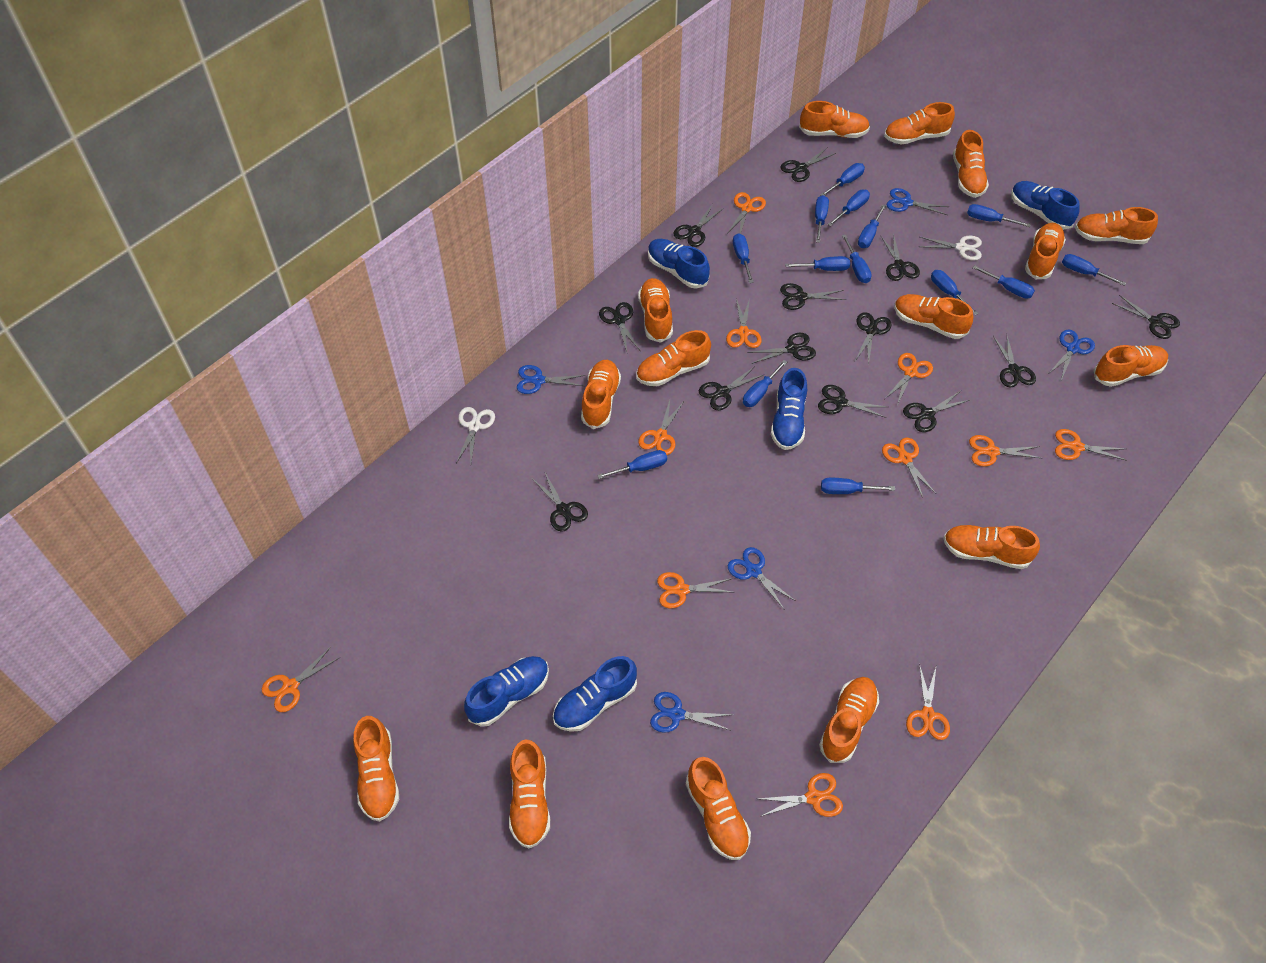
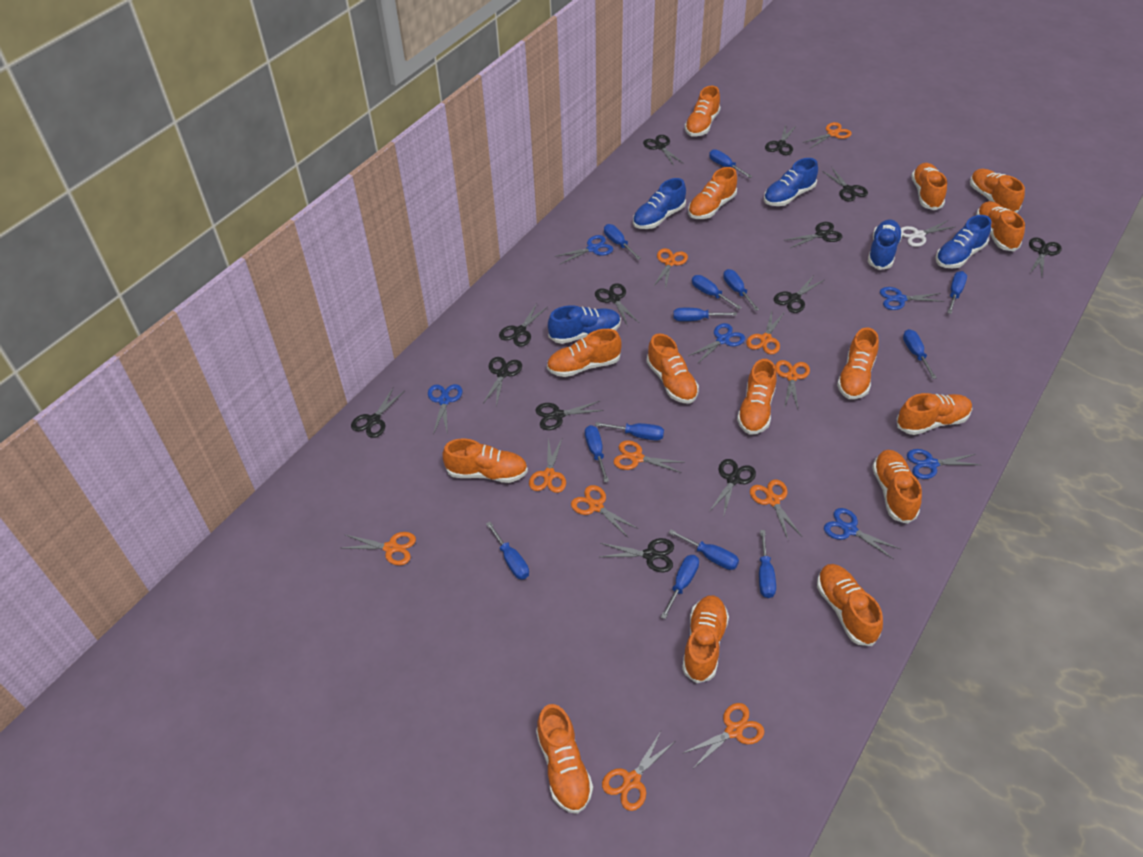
blue scissors: 5 -> 6
blue screwdriver: 14 -> 13
white scissors: 2 -> 1

